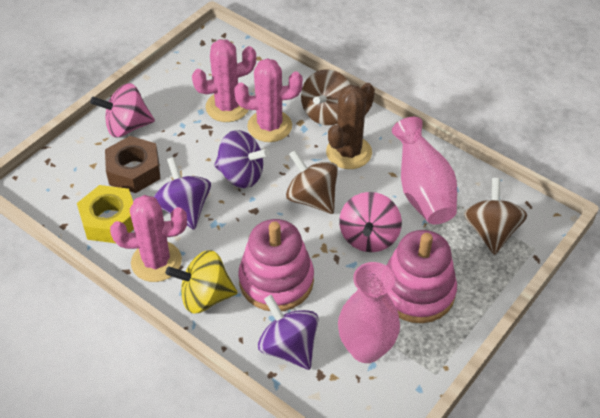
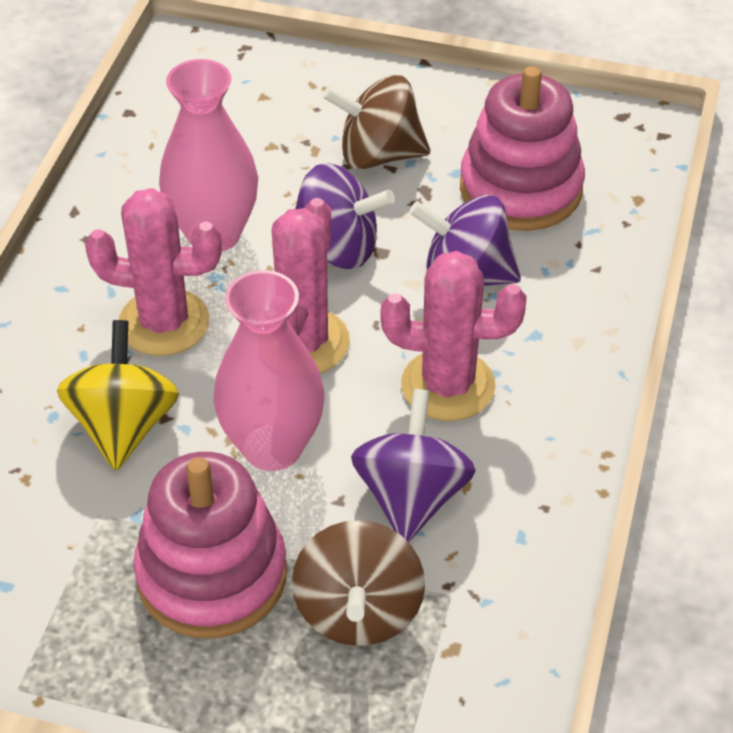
brown cactus: 1 -> 0
brown nut: 1 -> 0
brown spinning top: 3 -> 2
pink spinning top: 2 -> 0
yellow nut: 1 -> 0

